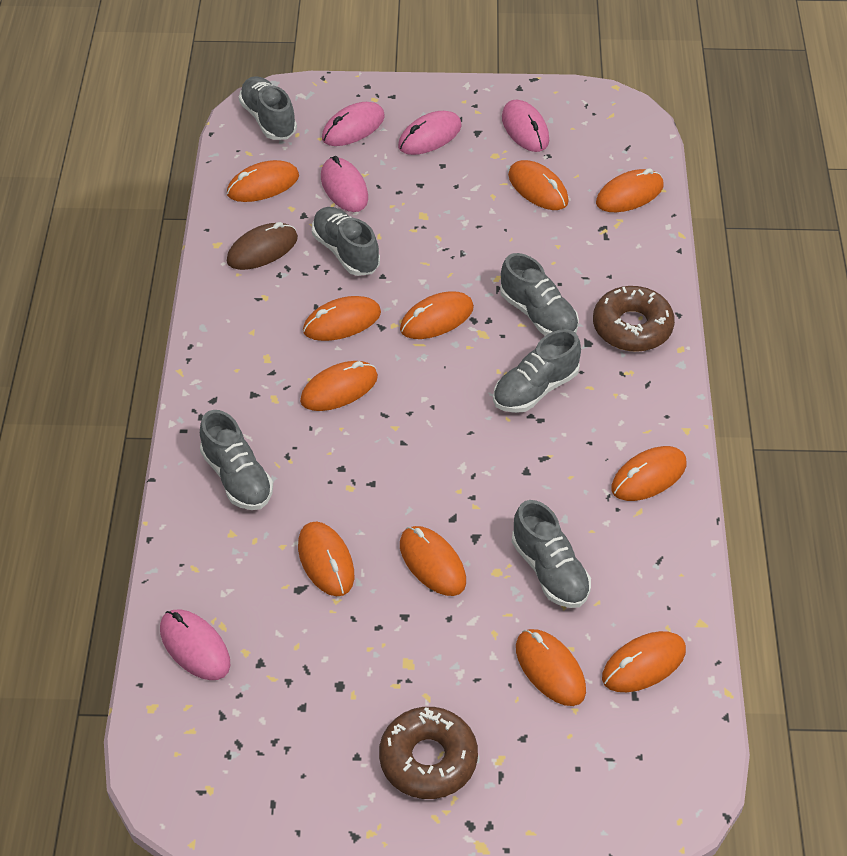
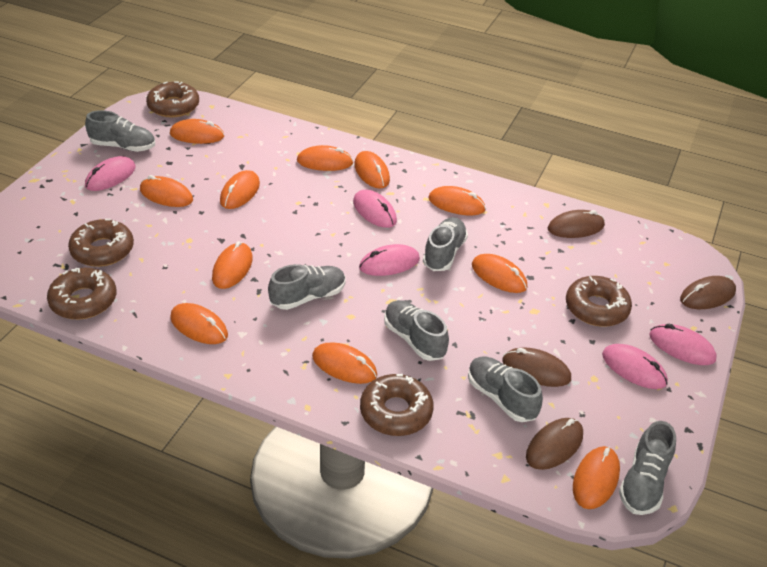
brown donut: 2 -> 5
brown mouse: 1 -> 4

